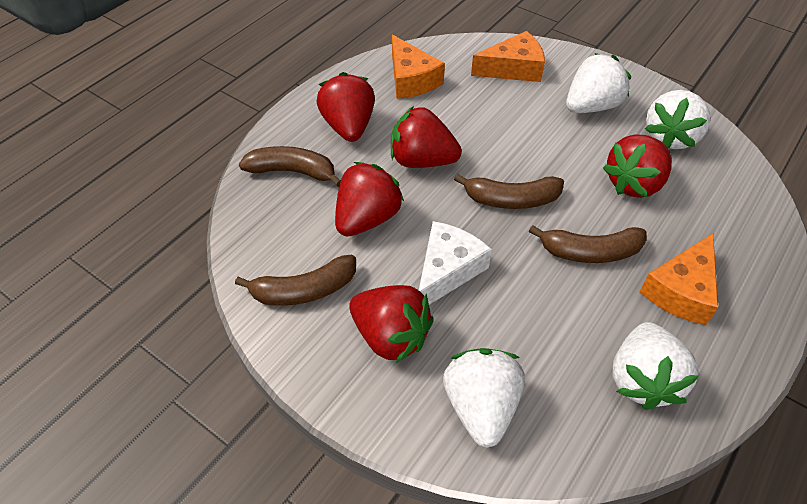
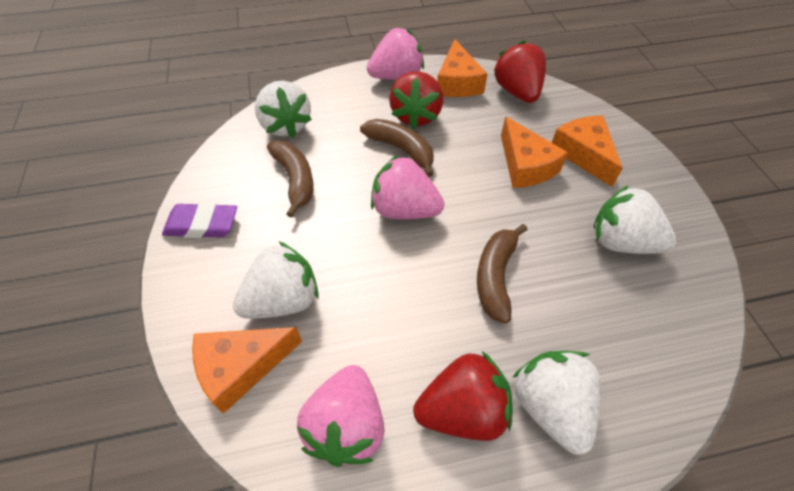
brown banana: 4 -> 3
orange cheese: 3 -> 4
pink strawberry: 0 -> 3
purple eraser: 0 -> 1
red strawberry: 5 -> 3
white cheese: 1 -> 0

